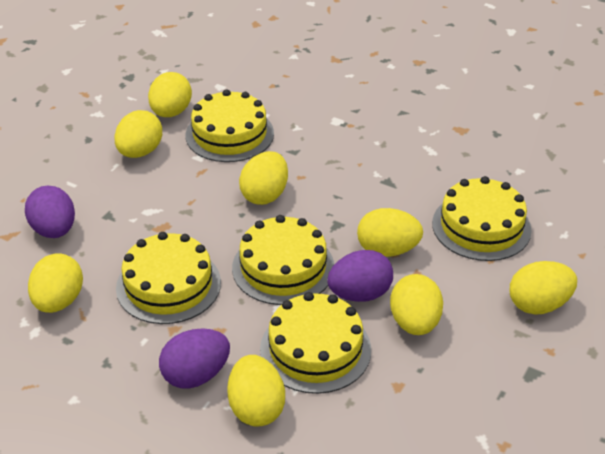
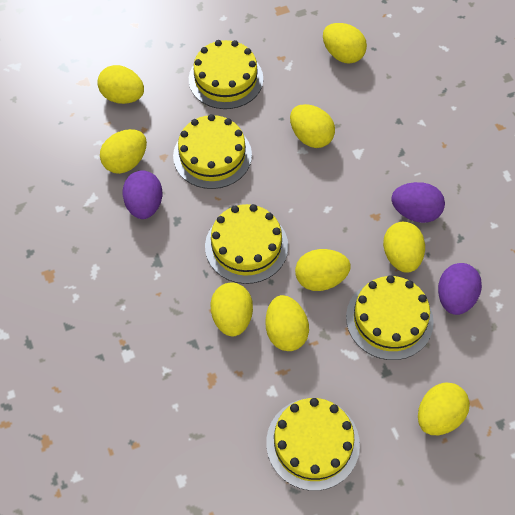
yellow egg: 8 -> 9

